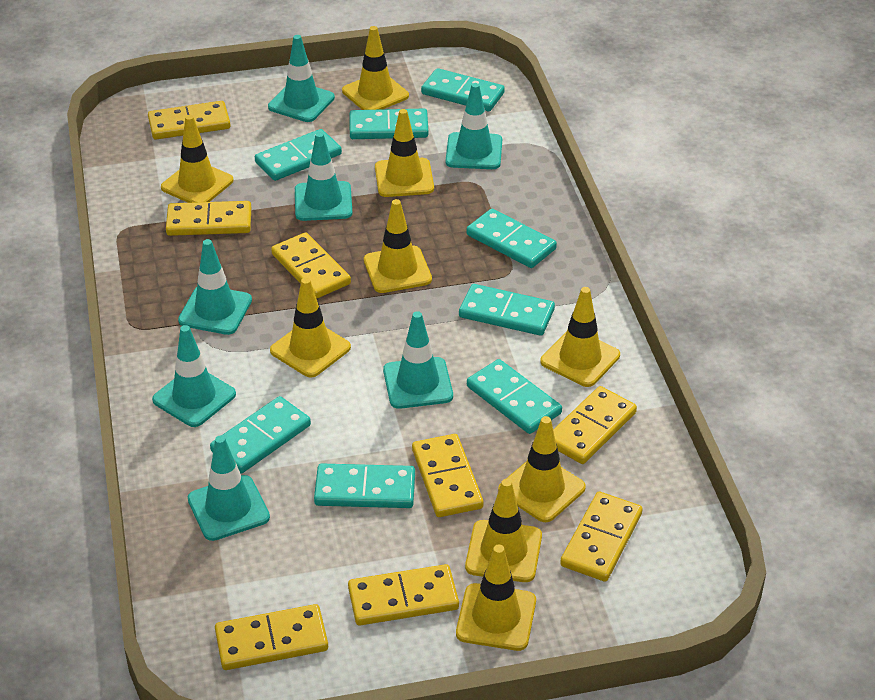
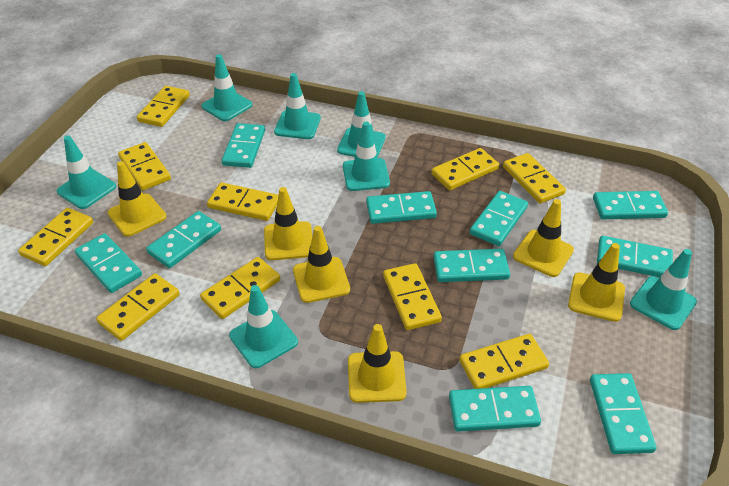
turquoise domino: 8 -> 10
yellow domino: 8 -> 10
yellow traffic cone: 9 -> 6

